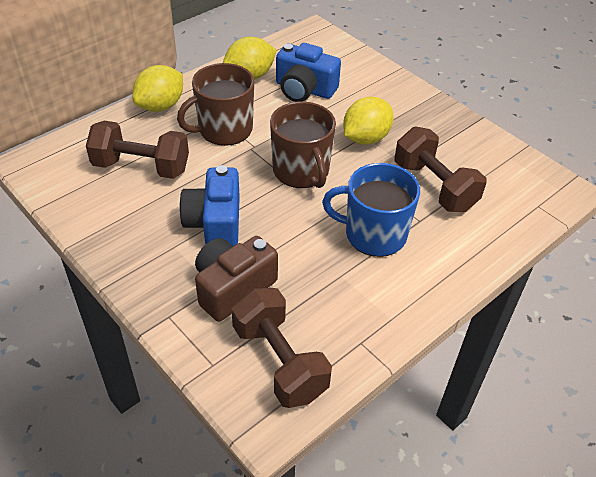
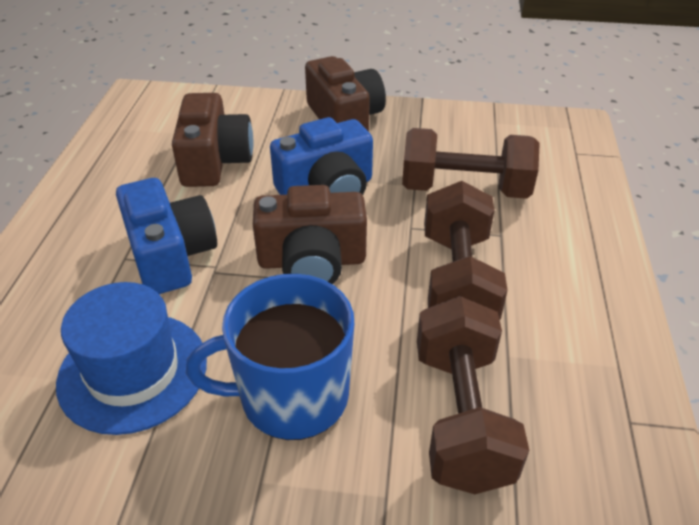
blue hat: 0 -> 1
brown camera: 1 -> 3
brown mug: 2 -> 0
yellow lemon: 3 -> 0

